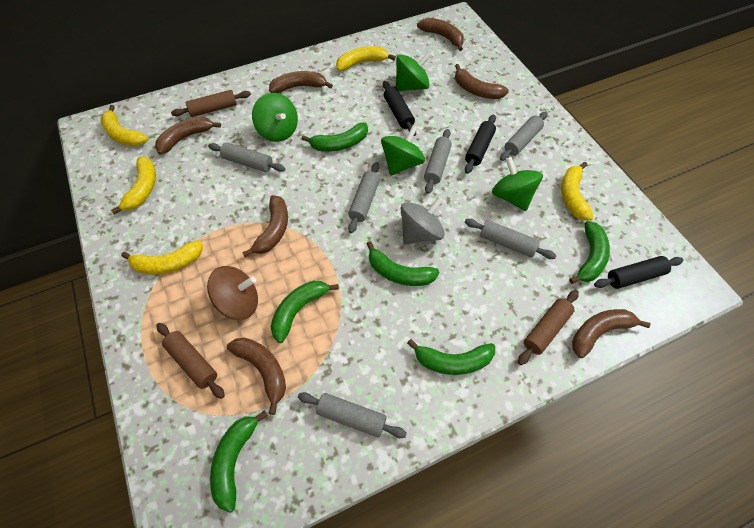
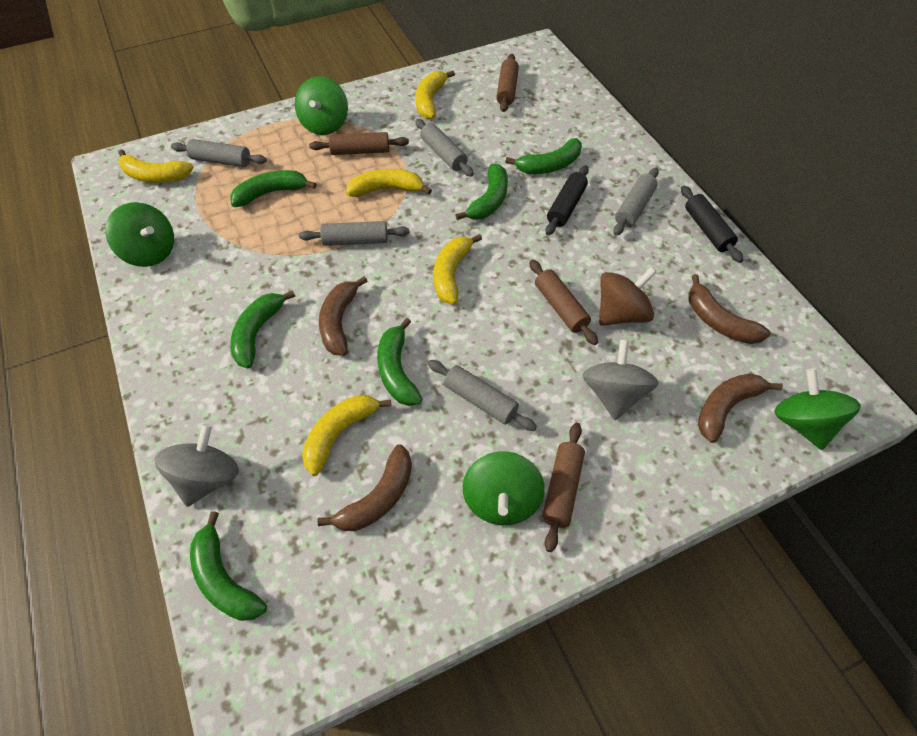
black rolling pin: 3 -> 2
brown banana: 7 -> 4
brown rolling pin: 3 -> 4
grey rolling pin: 6 -> 5
grey spinning top: 1 -> 2

